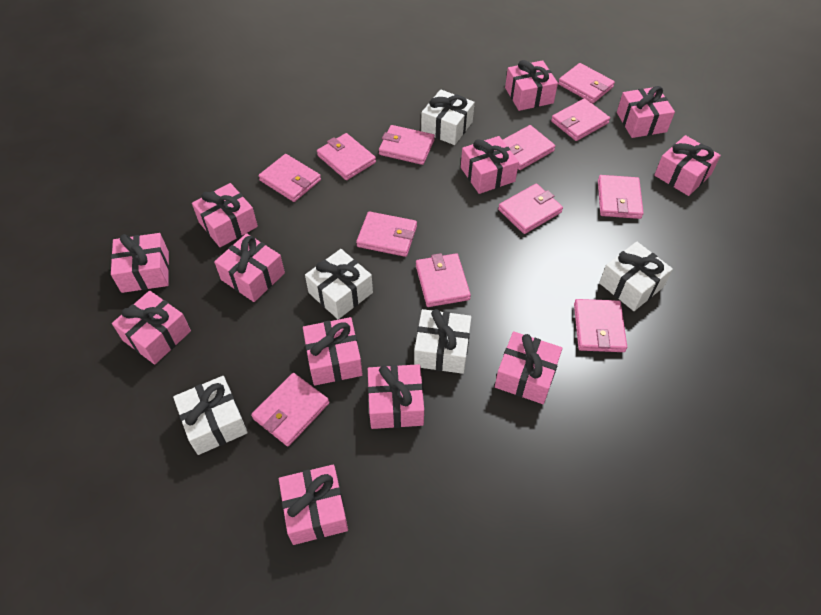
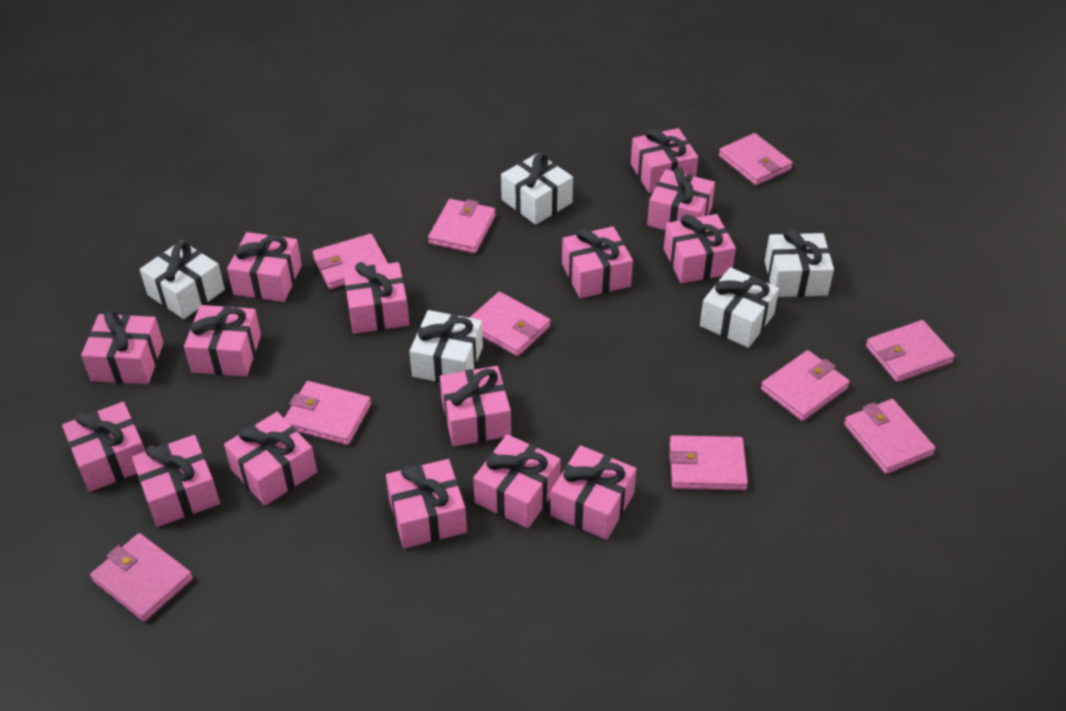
pink gift: 12 -> 15
pink wallet: 12 -> 10

